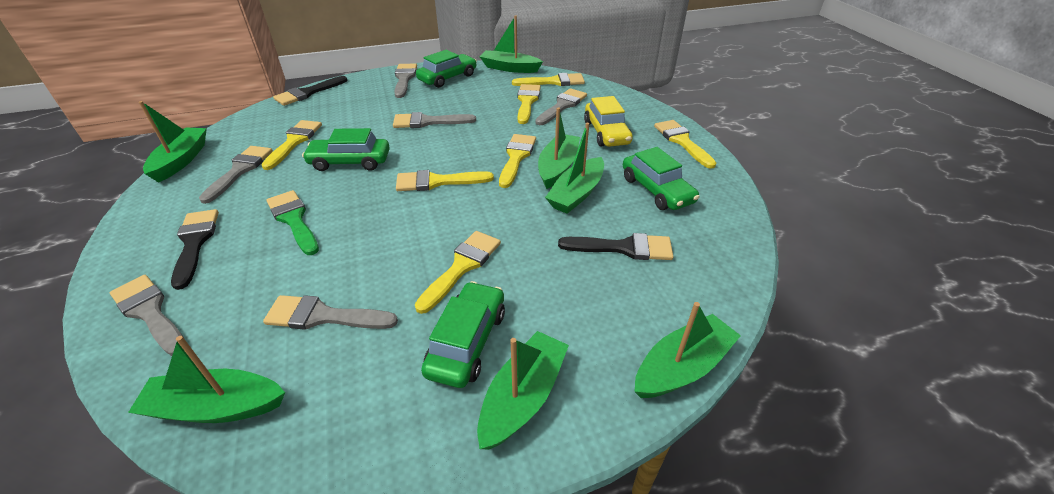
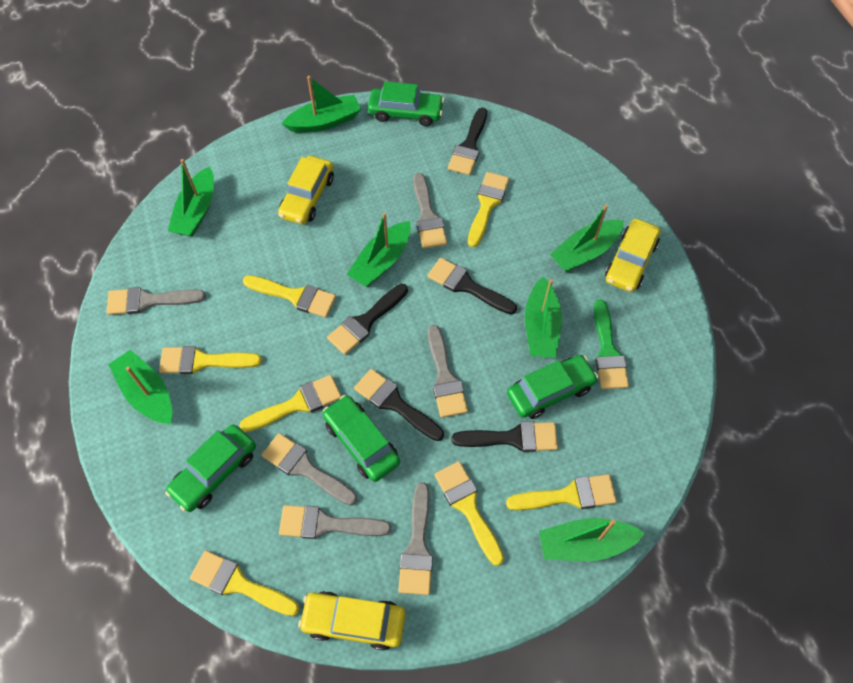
black brush: 3 -> 5
yellow car: 1 -> 3

